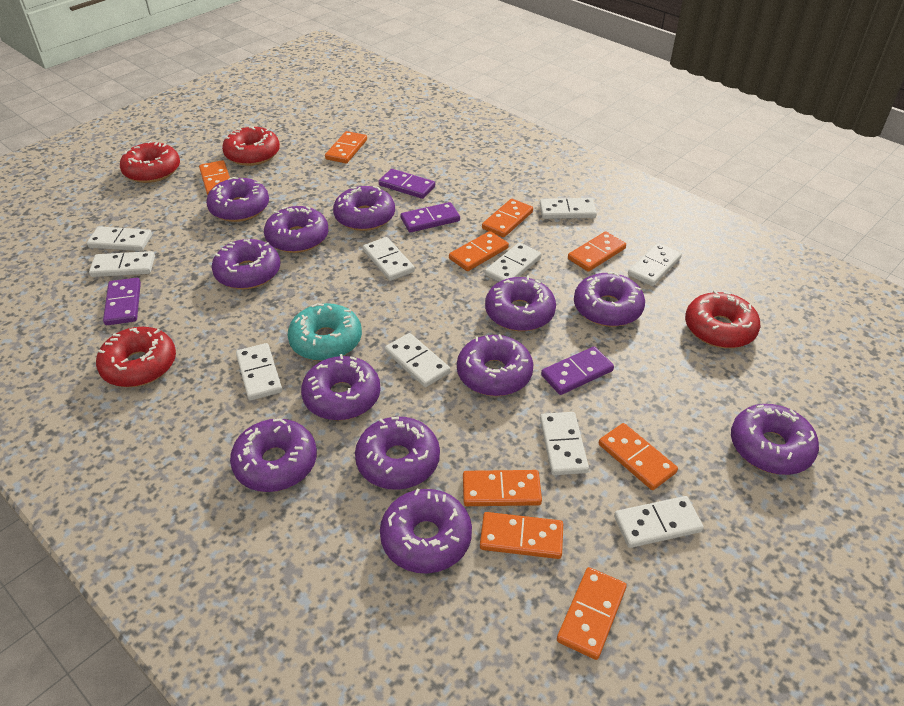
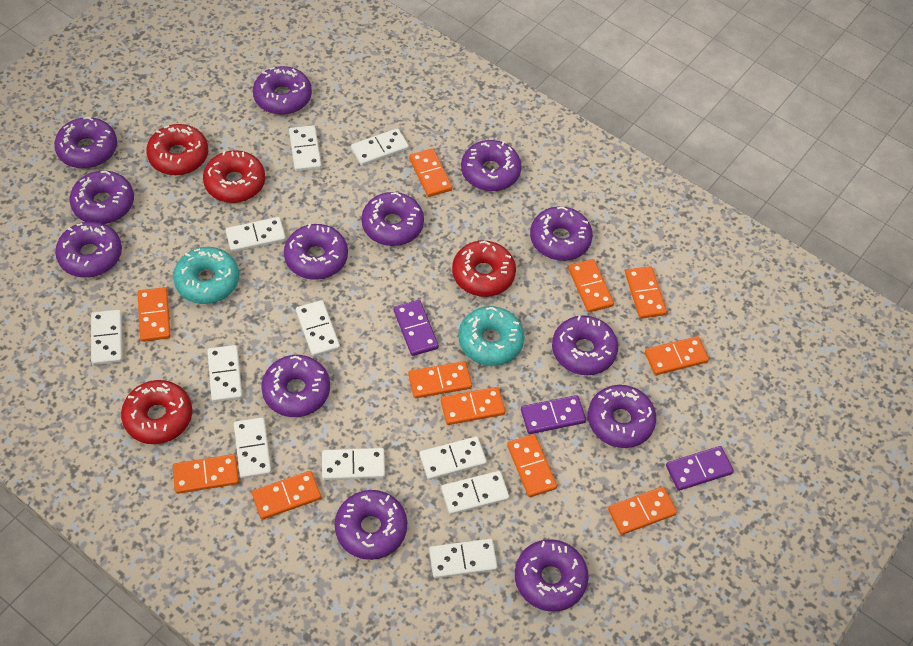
orange domino: 9 -> 11
purple domino: 4 -> 3
purple donut: 12 -> 13
turquoise donut: 1 -> 2
white domino: 10 -> 11

